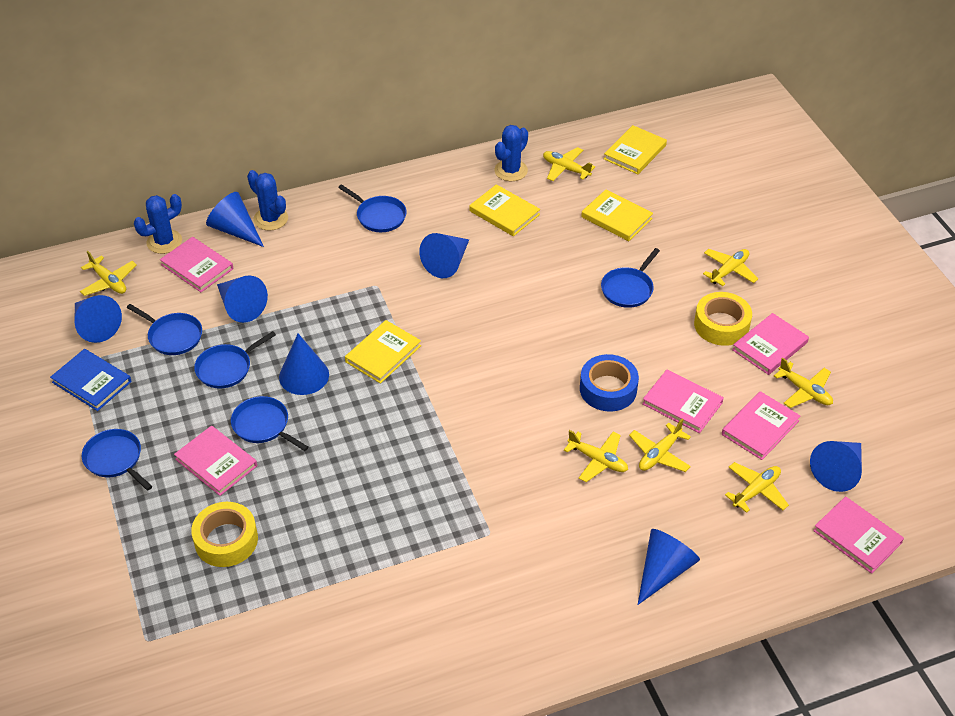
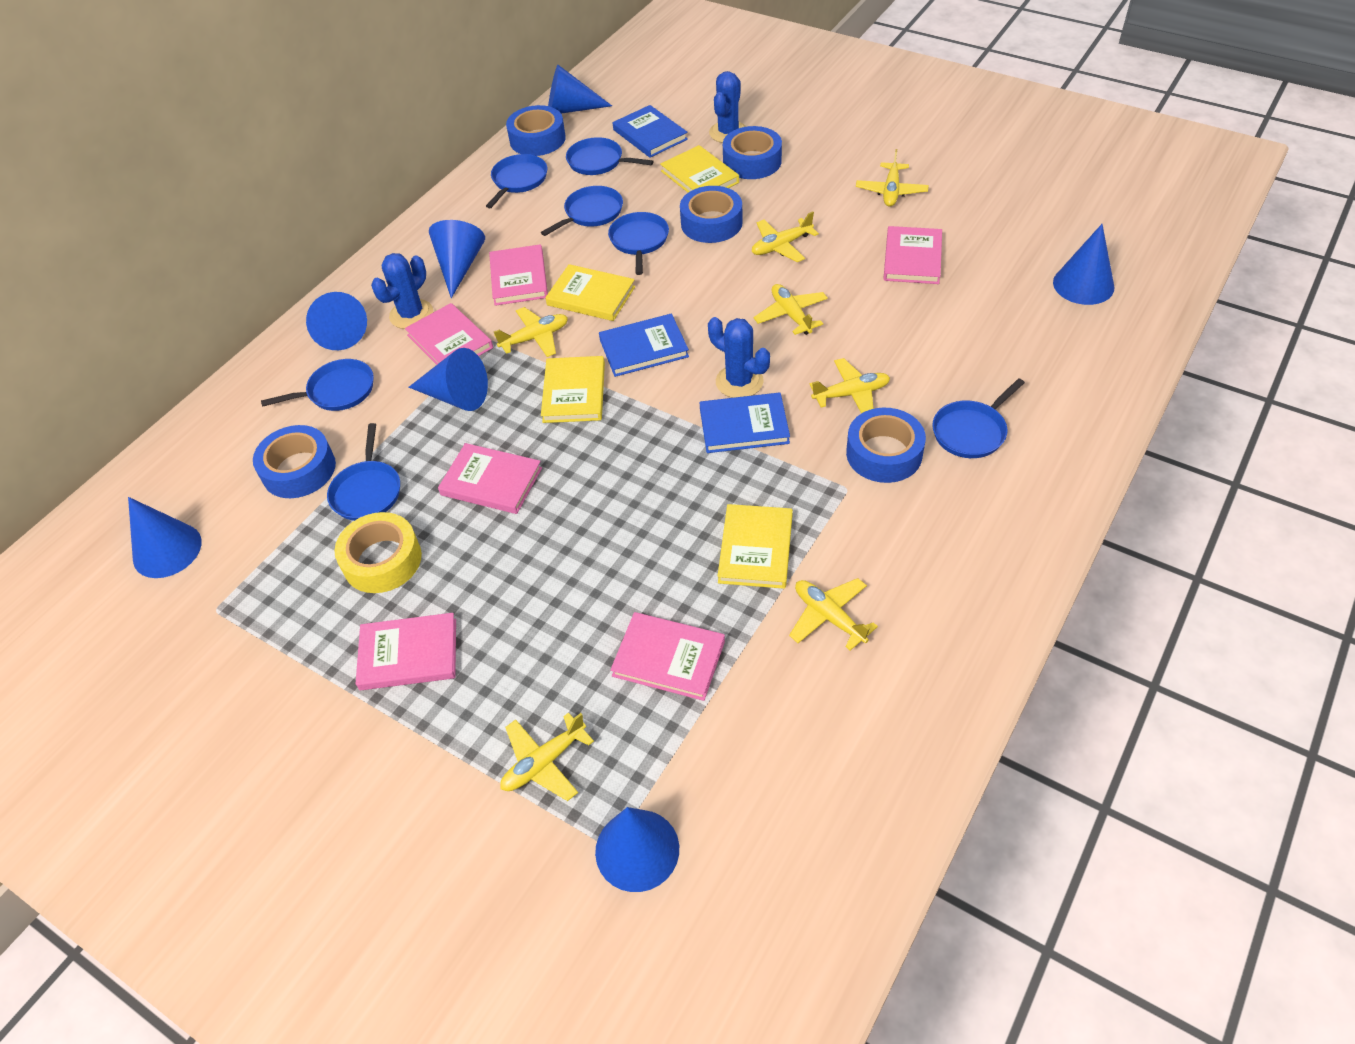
blue book: 1 -> 3
blue pan: 6 -> 7
blue tape: 1 -> 5
yellow tape: 2 -> 1

